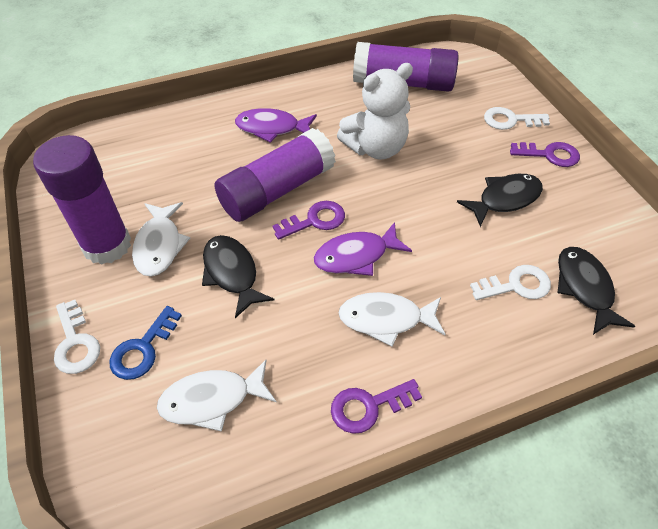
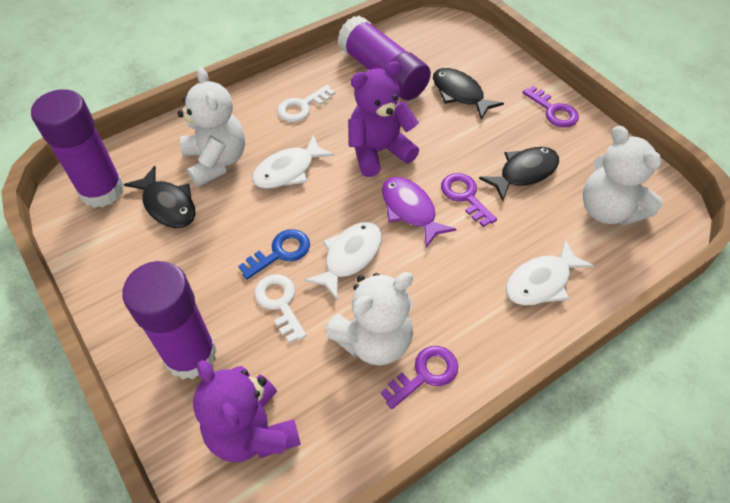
purple fish: 2 -> 1
purple teddy bear: 0 -> 2
white key: 3 -> 2
white teddy bear: 1 -> 3

